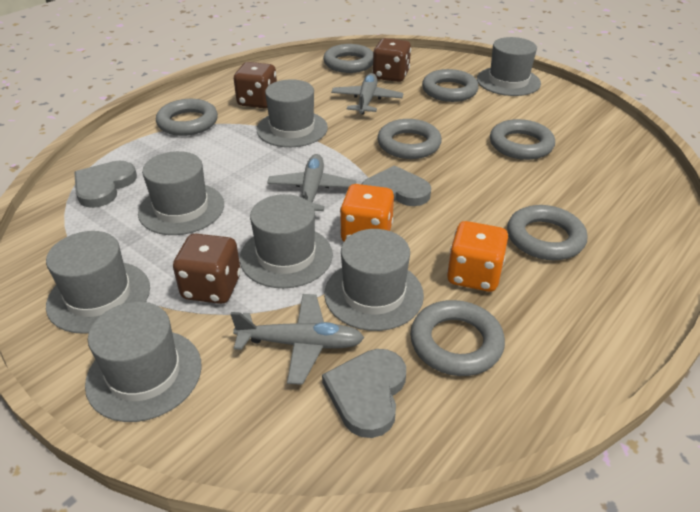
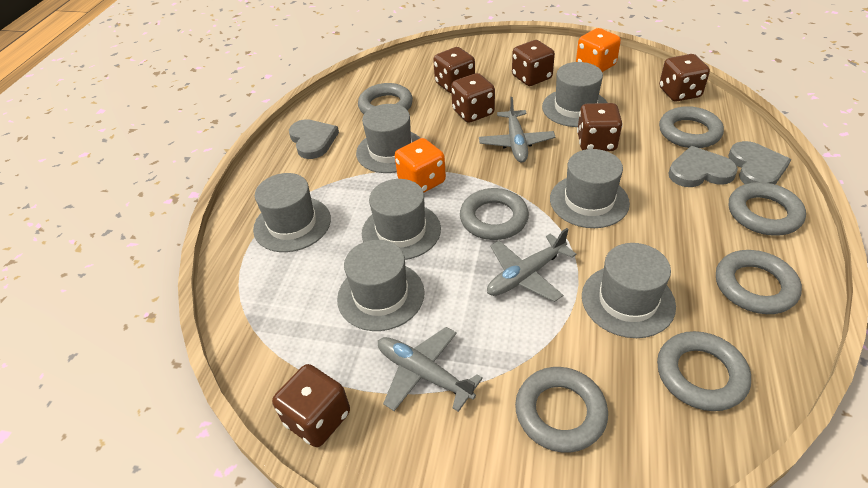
brown dice: 3 -> 6

